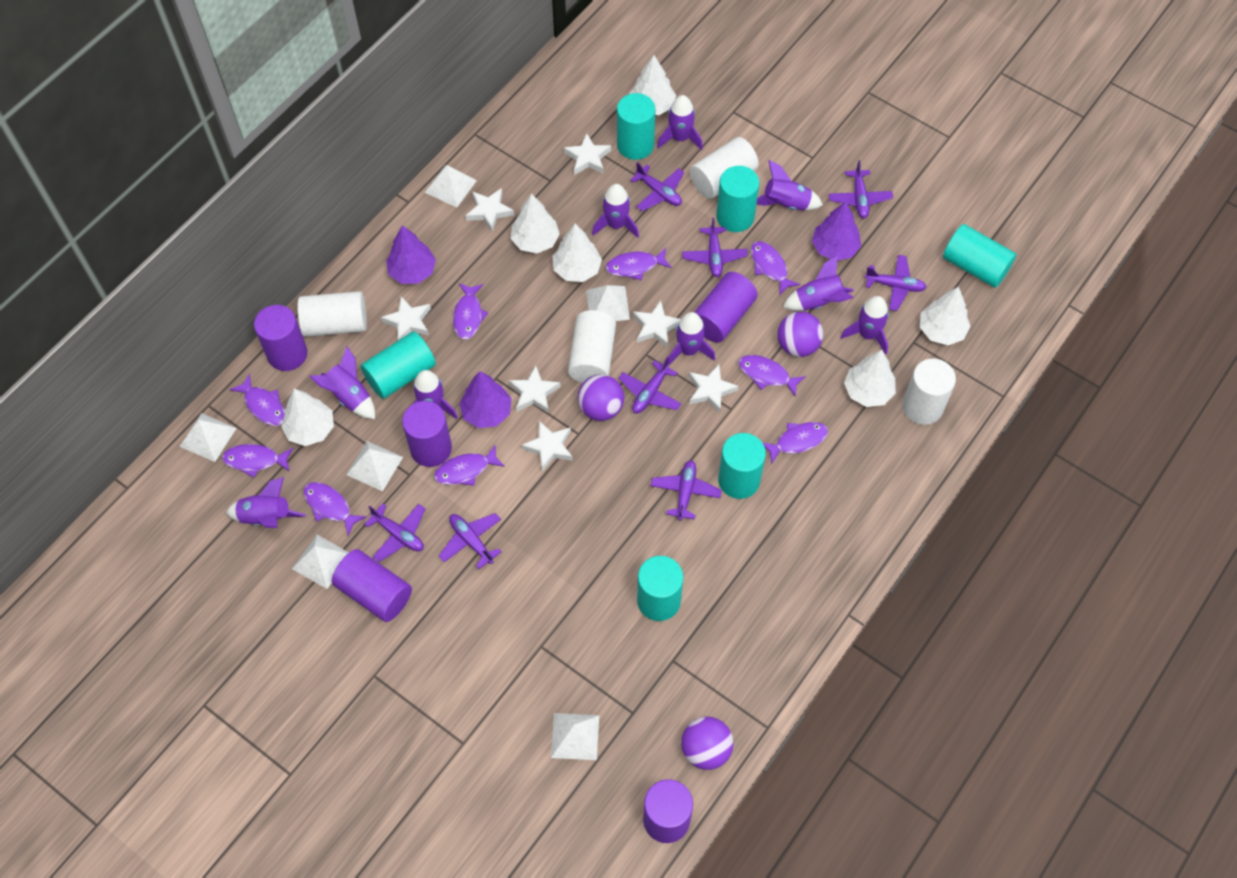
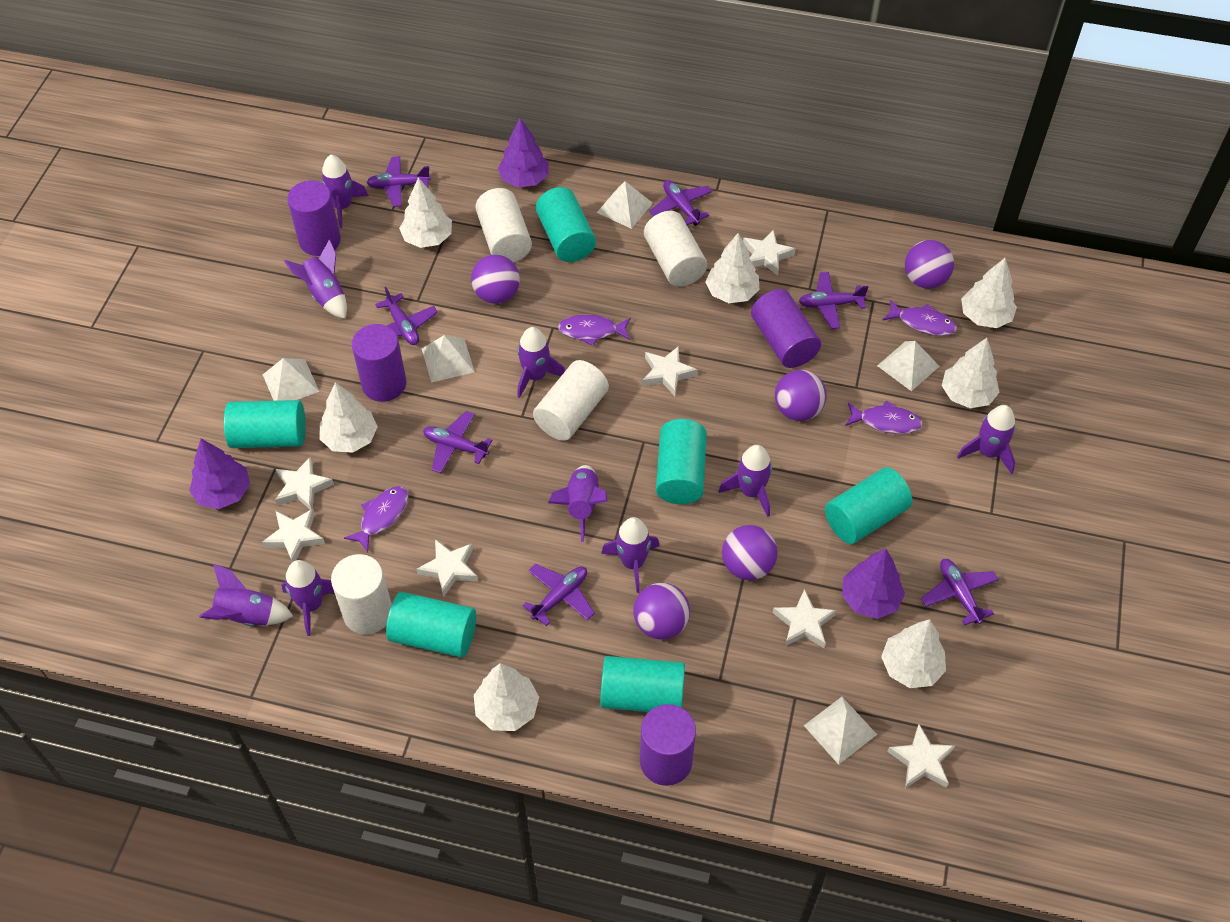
purple ball: 3 -> 5
purple cylinder: 5 -> 4
purple fish: 9 -> 4
purple plane: 8 -> 7
white pyramid: 6 -> 5
white tree: 6 -> 7

